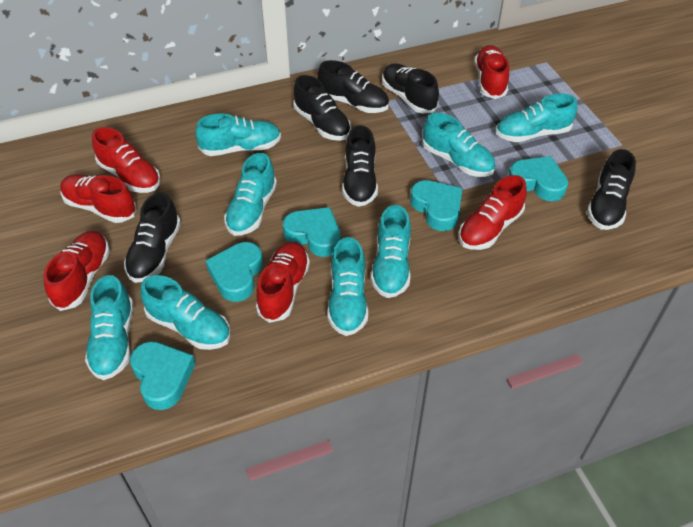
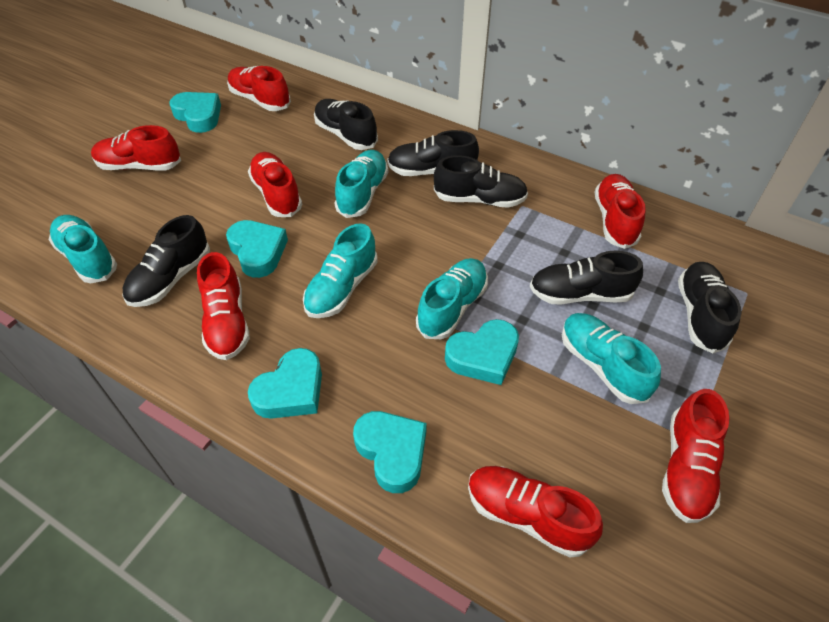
red shoe: 6 -> 7
turquoise shoe: 8 -> 5

